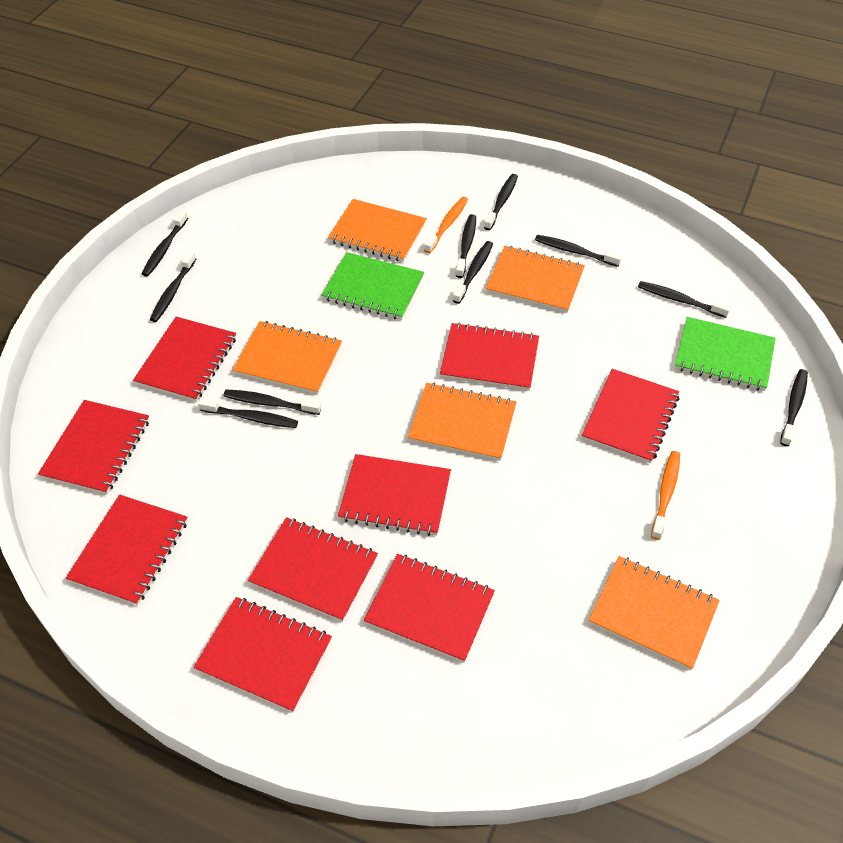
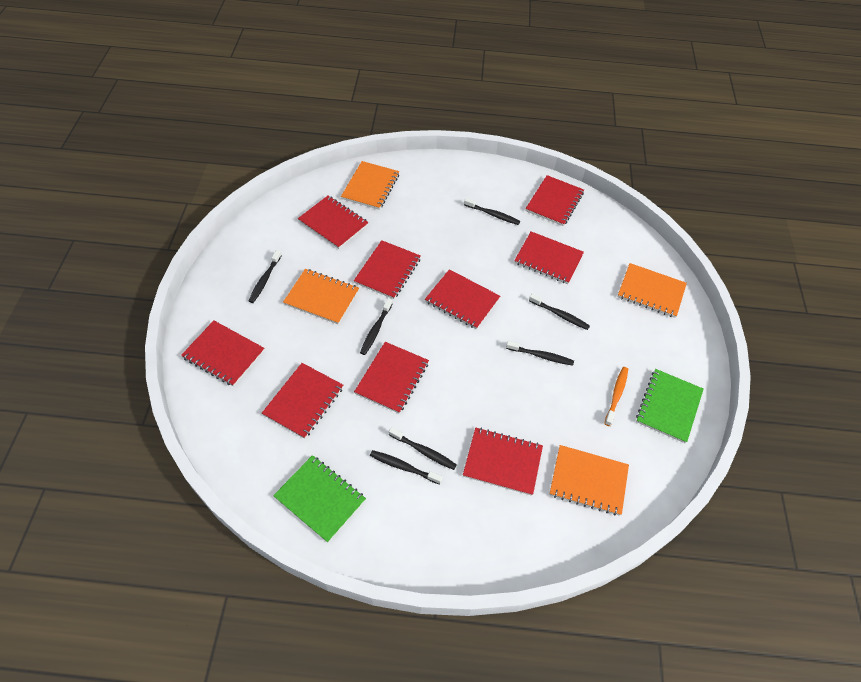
black toothbrush: 10 -> 7
orange notebook: 5 -> 4
orange toothbrush: 2 -> 1

